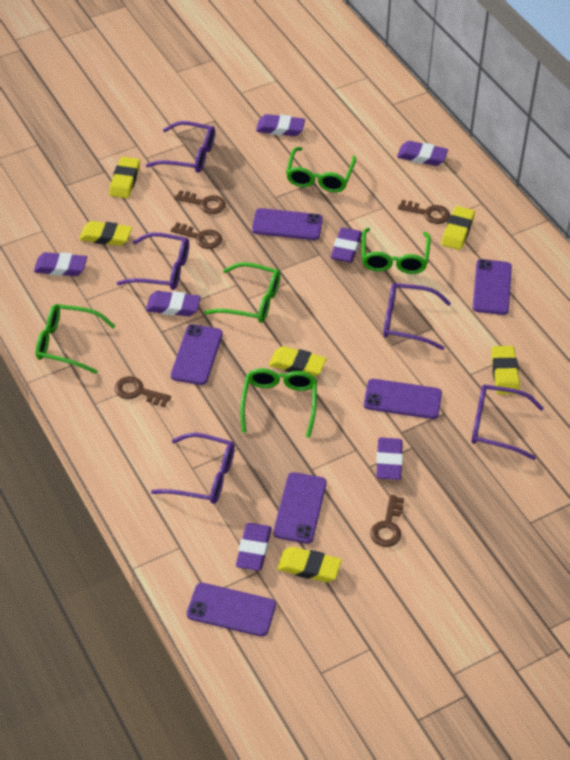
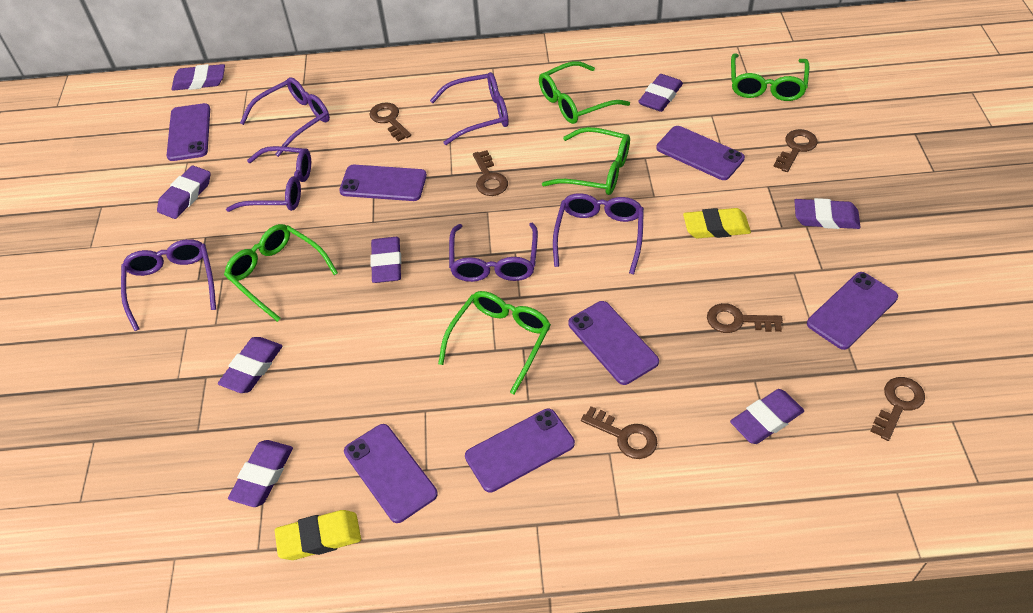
brown key: 5 -> 6
purple eraser: 7 -> 8
purple glasses: 5 -> 6
purple phone: 6 -> 7
yellow eraser: 6 -> 2

